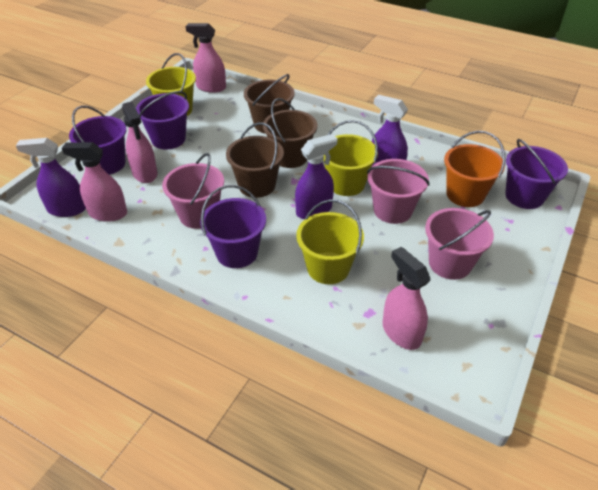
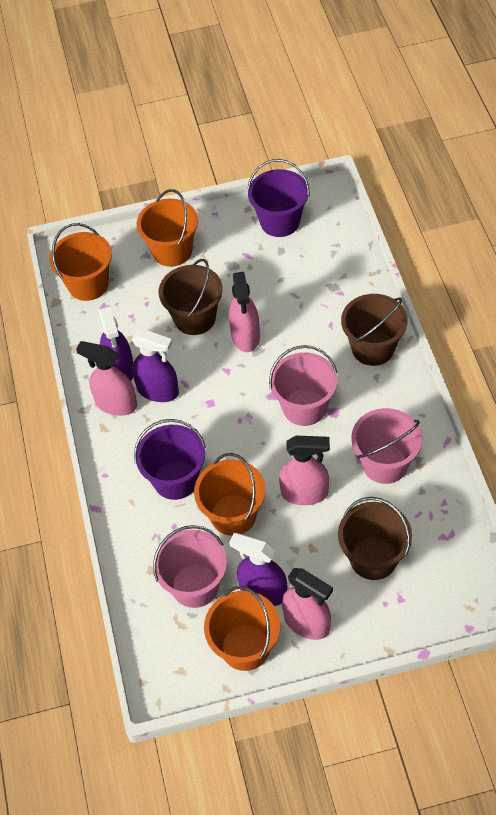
orange bucket: 1 -> 4
purple bucket: 4 -> 2
yellow bucket: 3 -> 0

